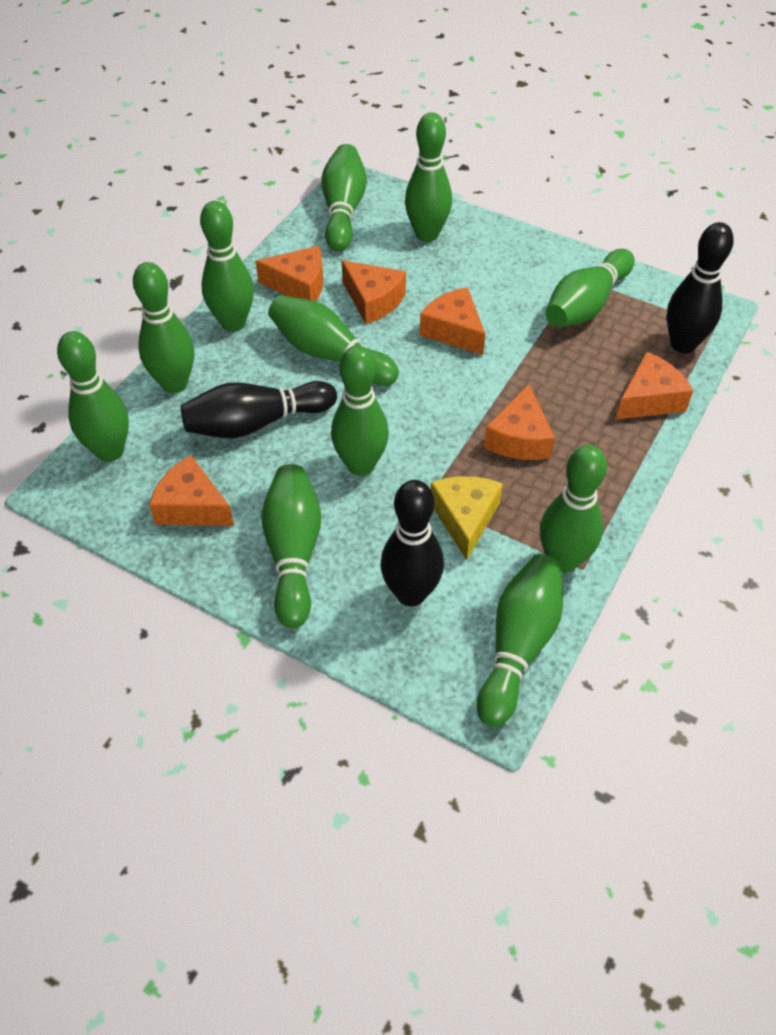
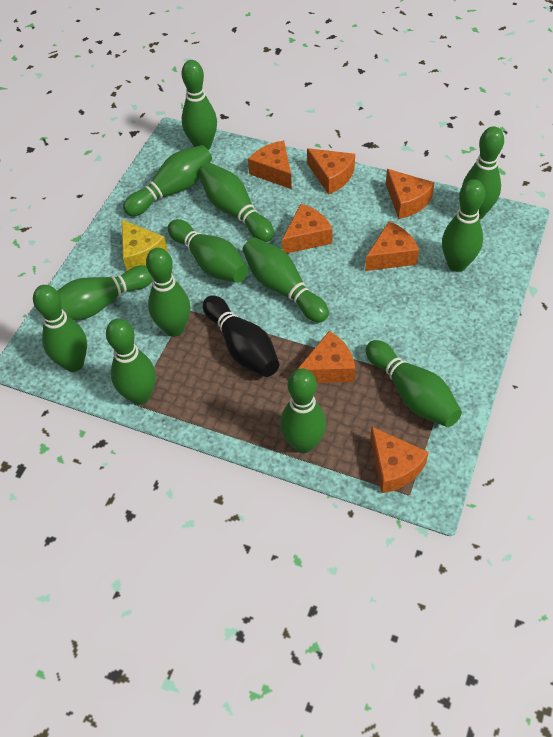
black bowling pin: 3 -> 1
green bowling pin: 11 -> 13
orange cheese: 6 -> 7

